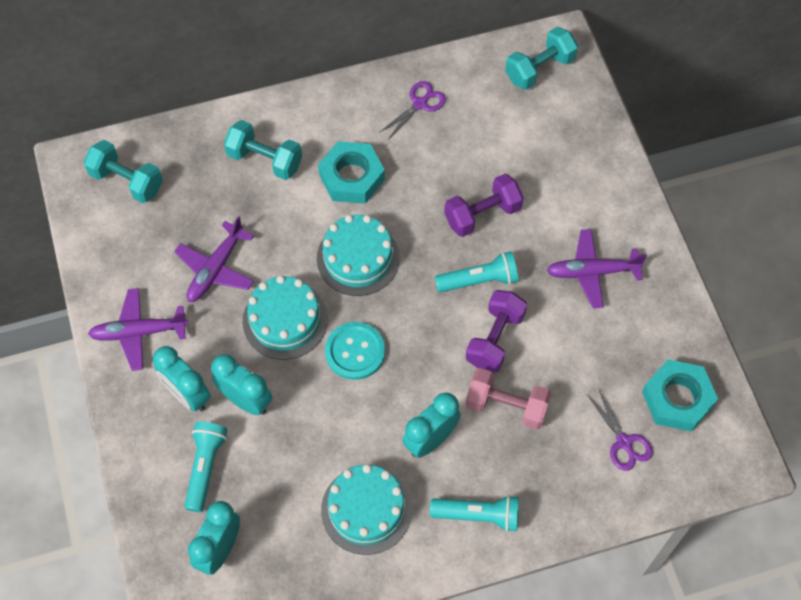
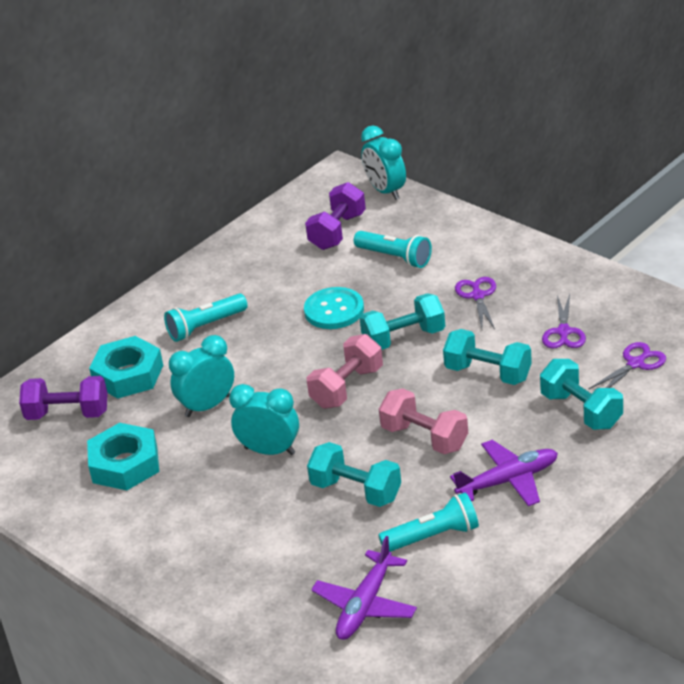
pink dumbbell: 1 -> 2
purple plane: 3 -> 2
purple scissors: 2 -> 3
turquoise cake: 3 -> 0
turquoise clock: 4 -> 3
turquoise dumbbell: 3 -> 4

